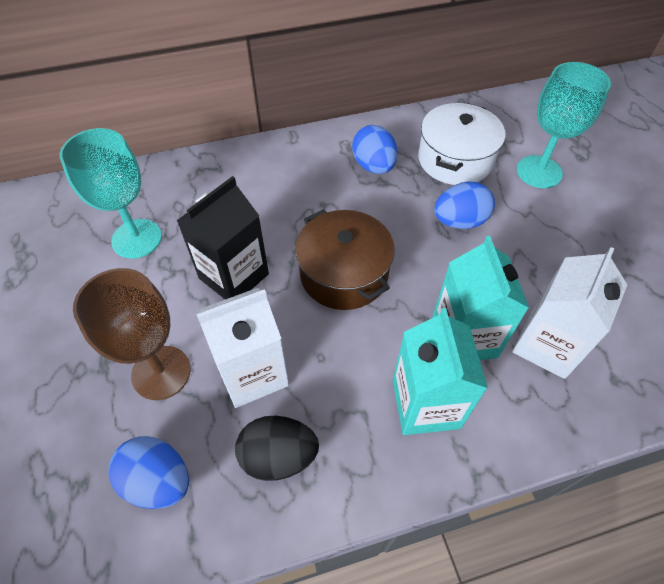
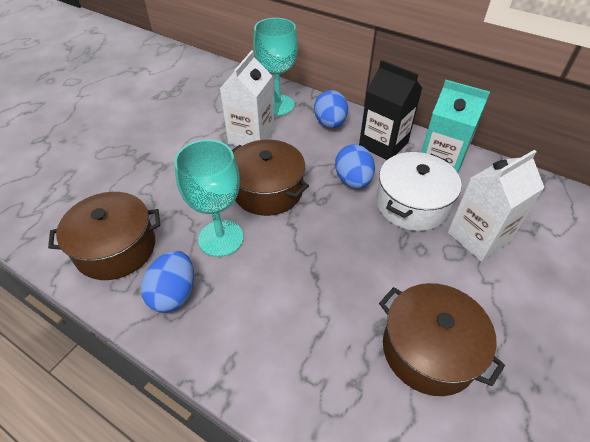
black egg: 1 -> 0
brown goblet: 1 -> 0
brown pot: 1 -> 3
turquoise carton: 2 -> 1

